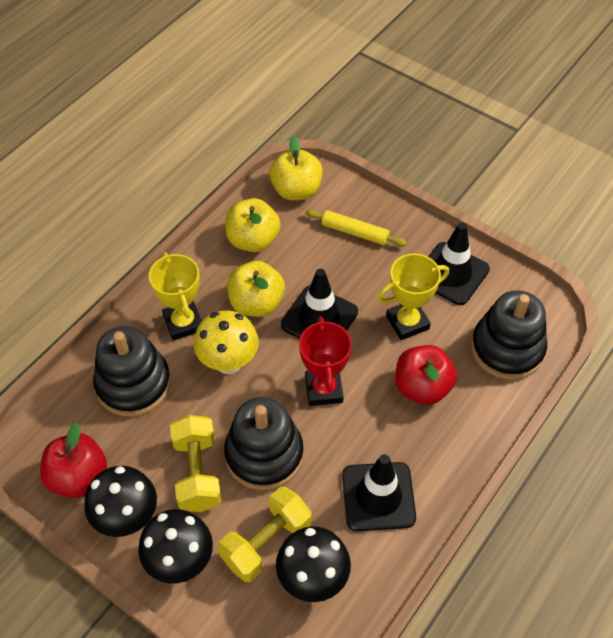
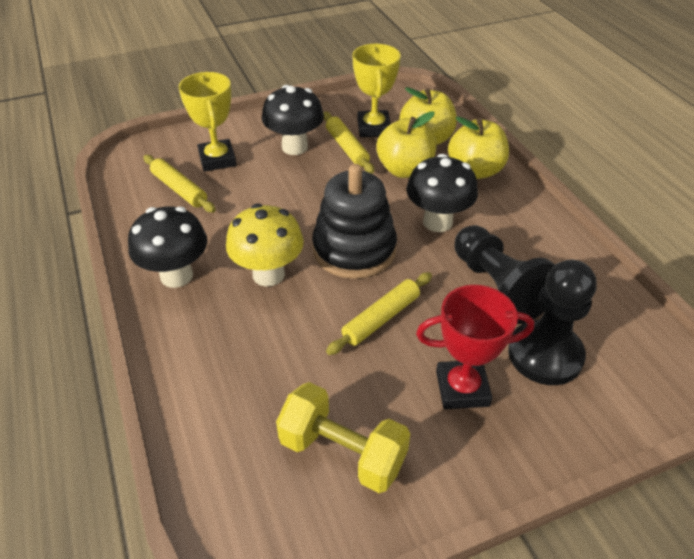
black pawn: 0 -> 2
black stacking toy: 3 -> 1
black traffic cone: 3 -> 0
red apple: 2 -> 0
yellow dumbbell: 2 -> 1
yellow rolling pin: 1 -> 3

